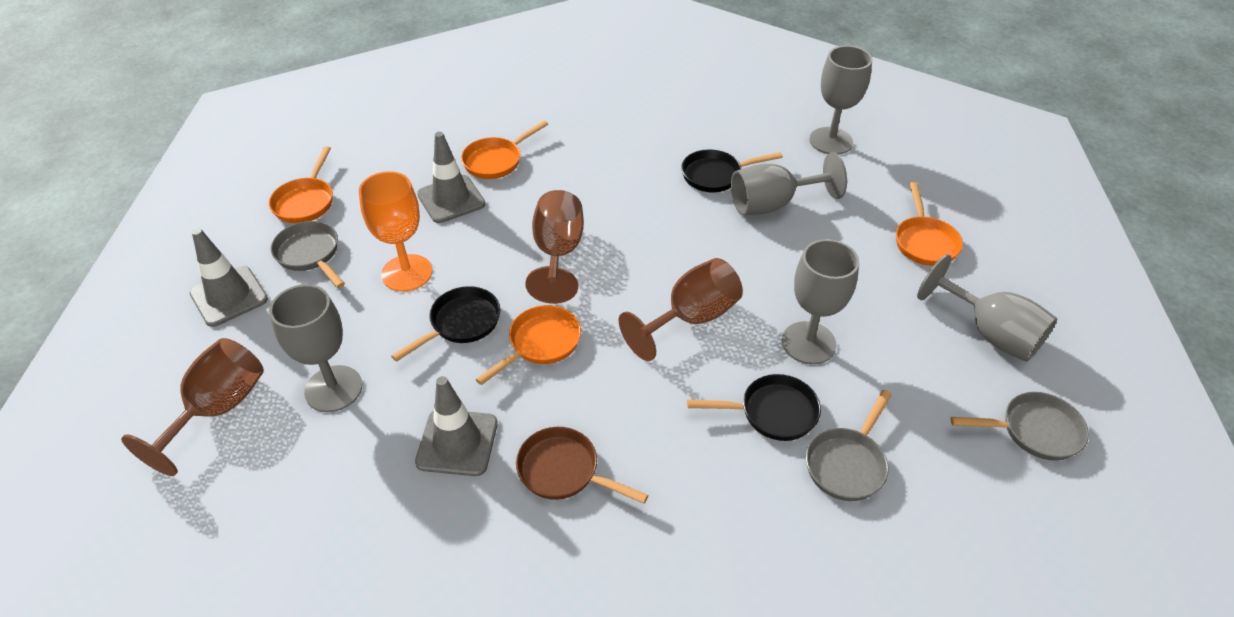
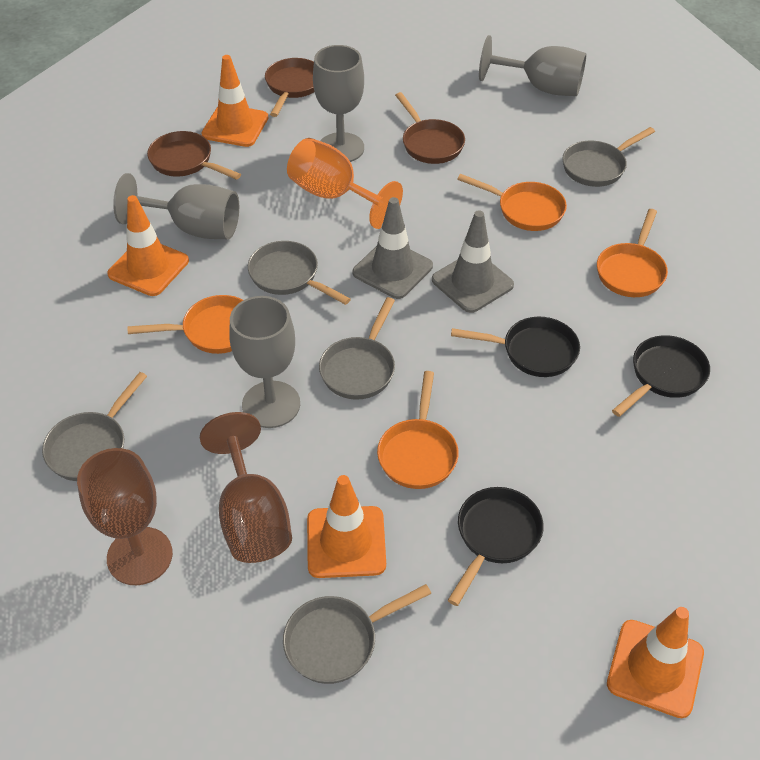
brown goblet: 3 -> 2
brown pan: 1 -> 3
grey goblet: 5 -> 4
grey pan: 3 -> 5
grey traffic cone: 3 -> 2
orange traffic cone: 0 -> 4

